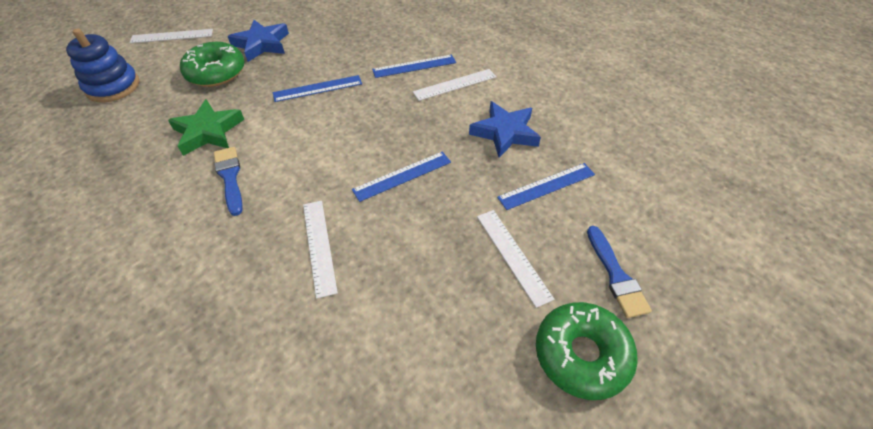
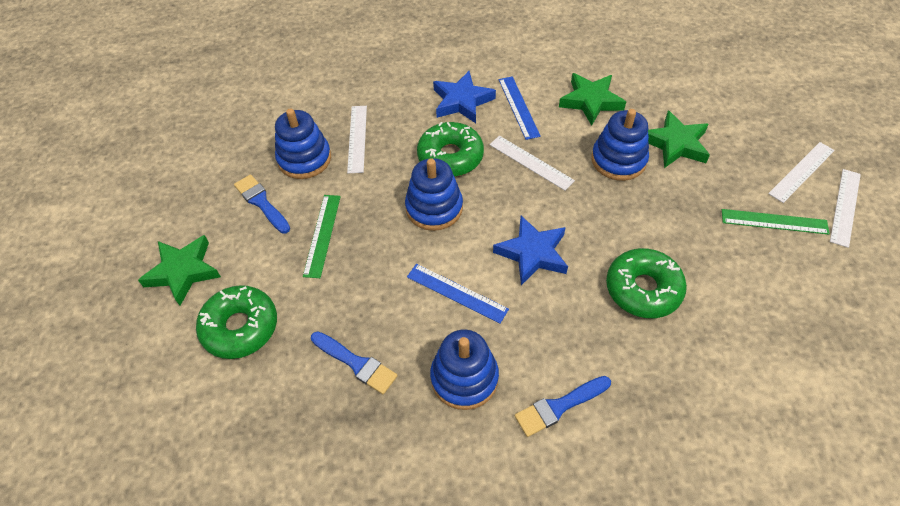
blue brush: 2 -> 3
blue ruler: 4 -> 2
blue stacking toy: 1 -> 4
green donut: 2 -> 3
green ruler: 0 -> 2
green star: 1 -> 3

